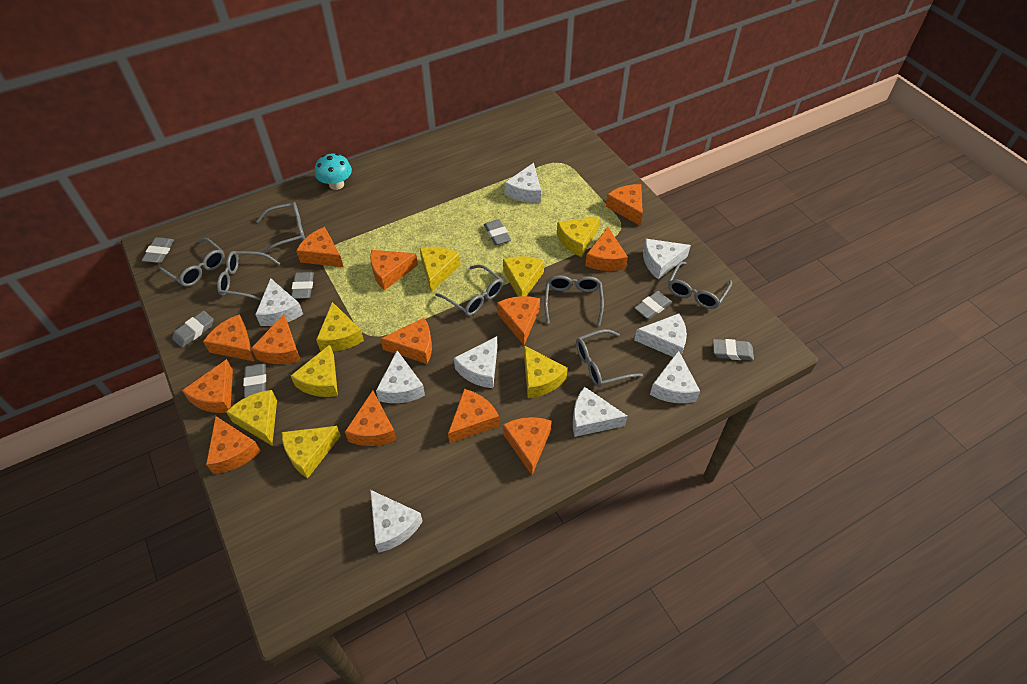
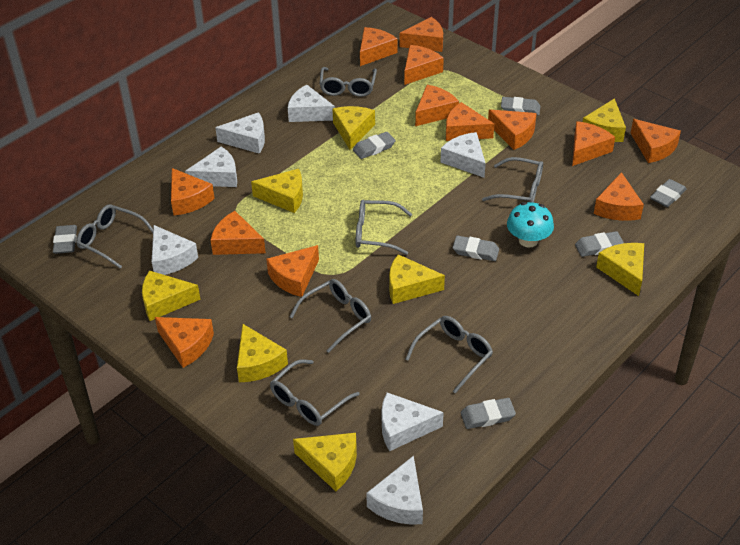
white cheese: 9 -> 7

